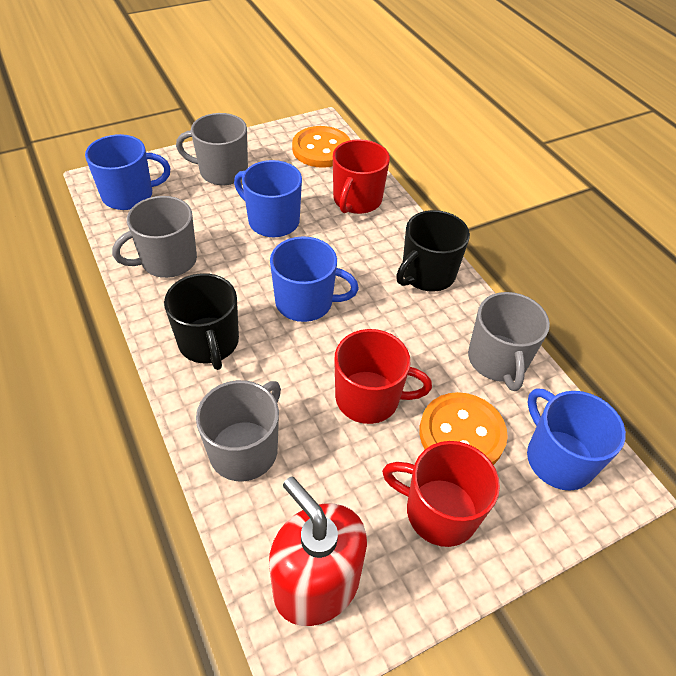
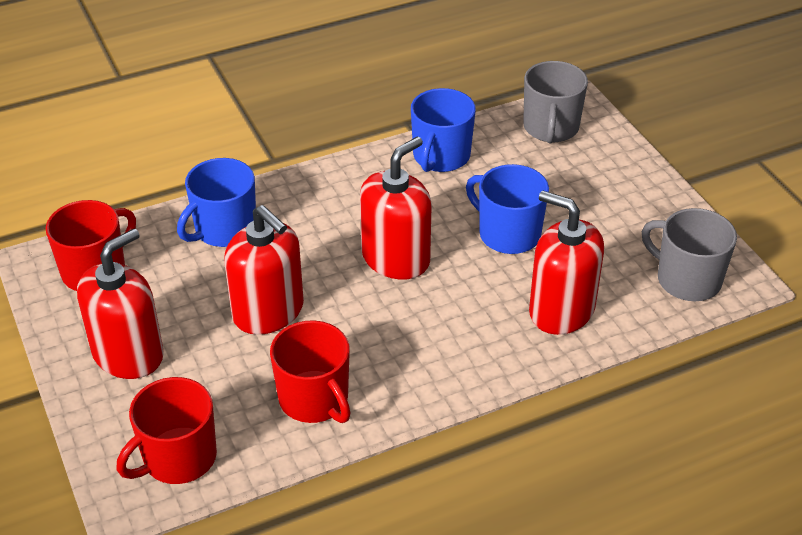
black mug: 2 -> 0
blue mug: 4 -> 3
grey mug: 4 -> 2
orange button: 2 -> 0
red soap dispenser: 1 -> 4

